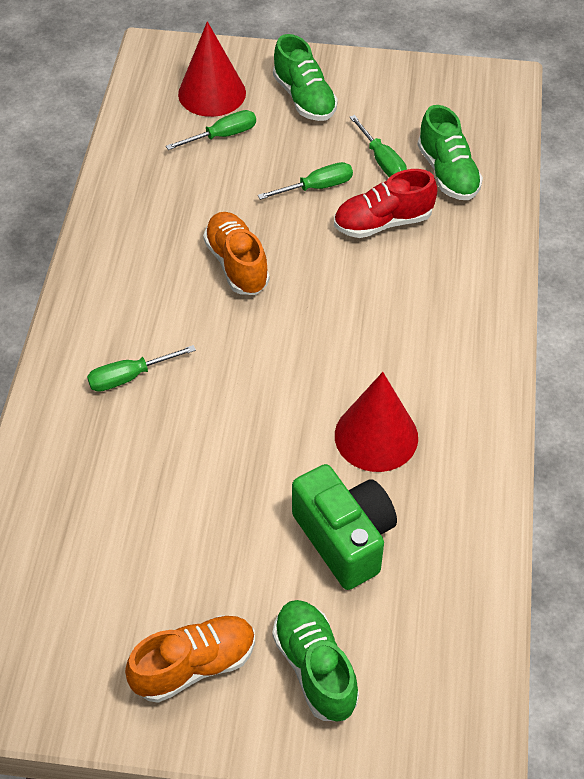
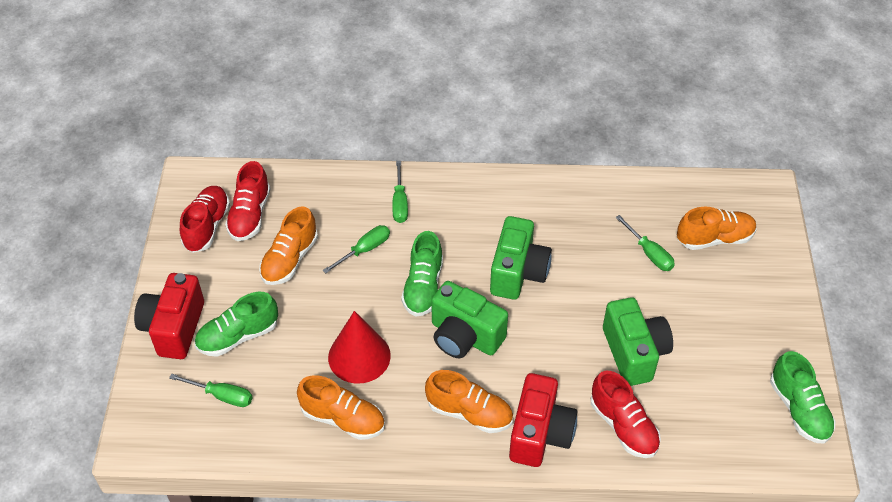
green camera: 1 -> 3
orange shoe: 2 -> 4
red camera: 0 -> 2
red cone: 2 -> 1
red shoe: 1 -> 3

